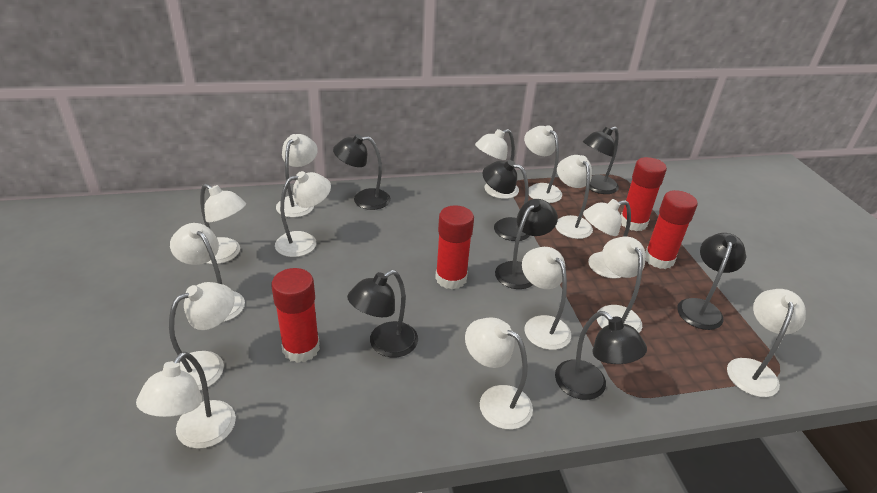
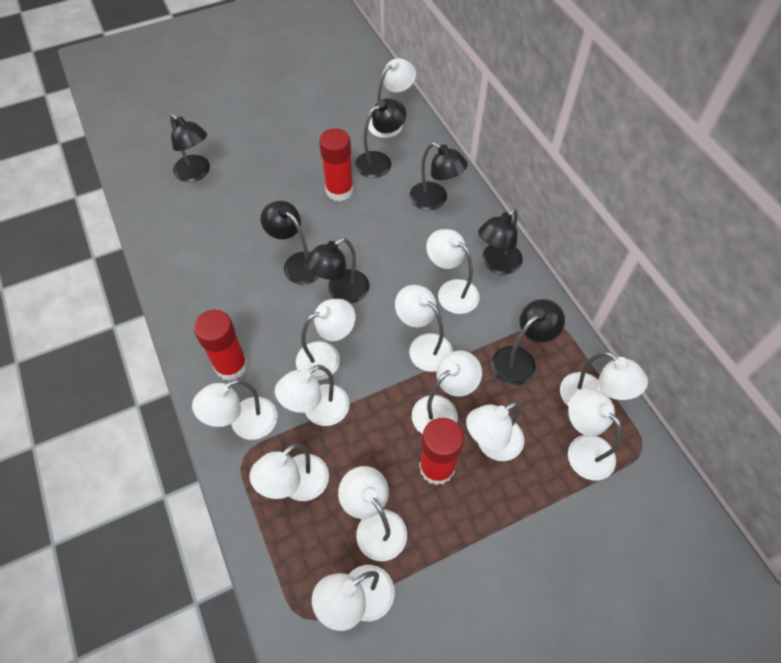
red glue stick: 4 -> 3
white lamp: 14 -> 13

